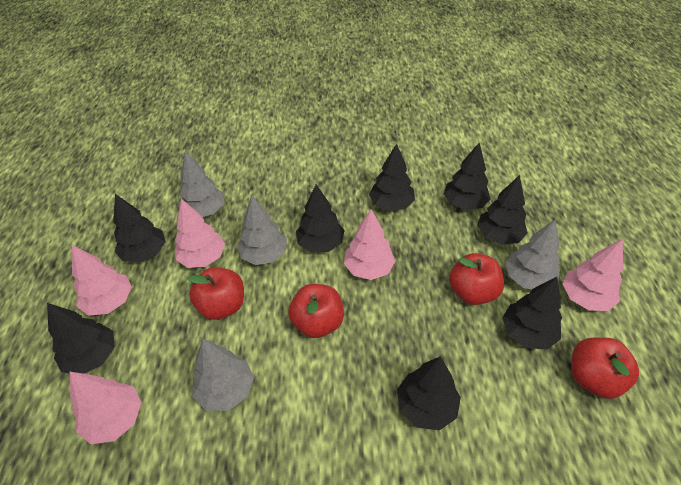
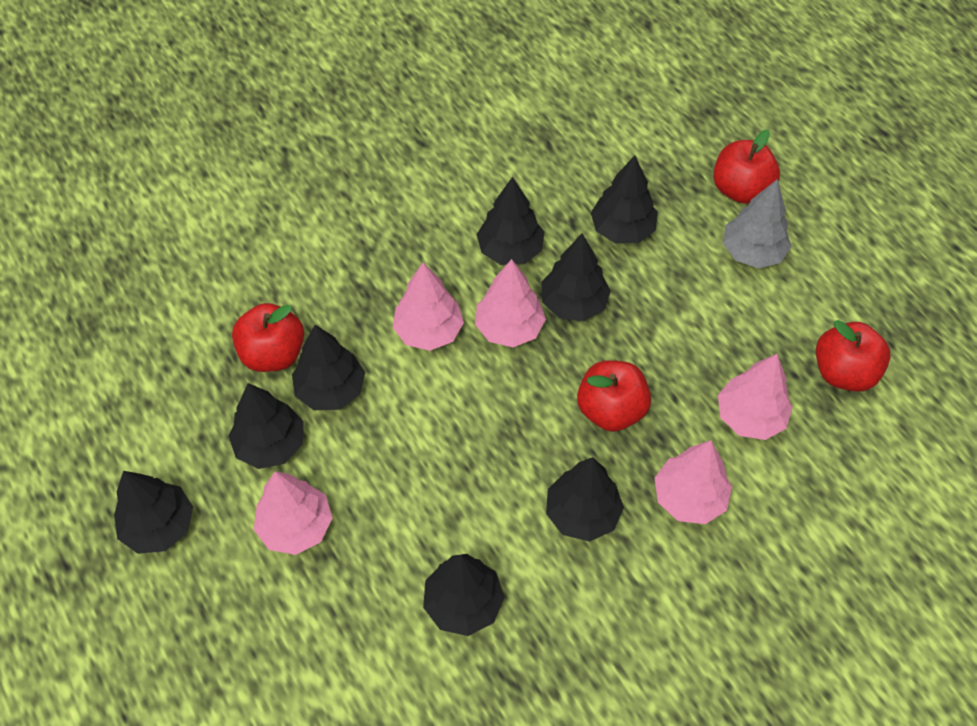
grey tree: 4 -> 1

